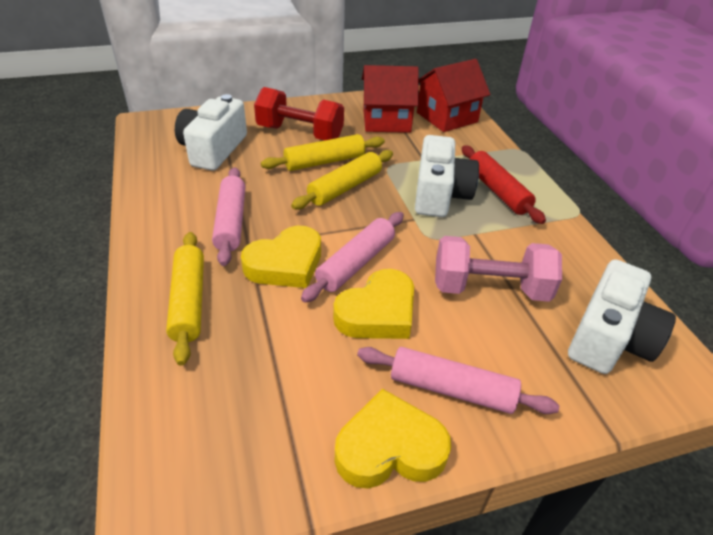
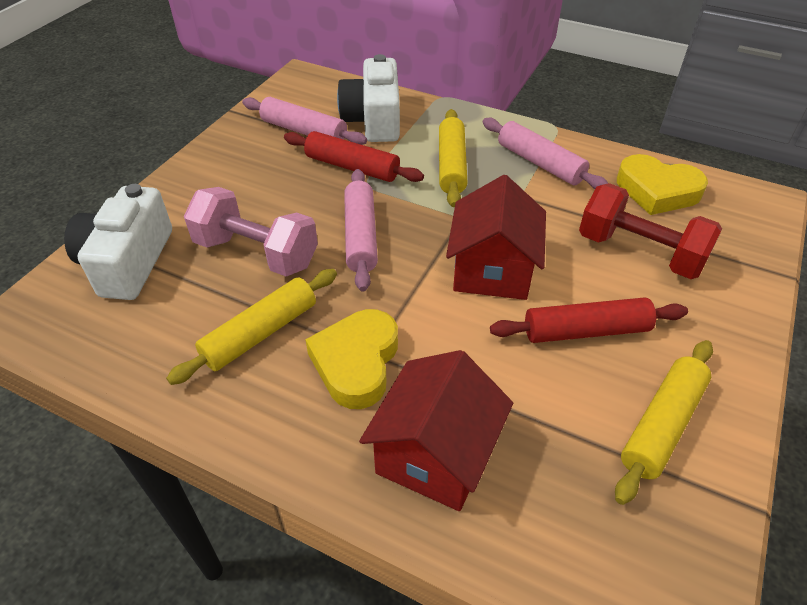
red rolling pin: 1 -> 2
white camera: 3 -> 2
yellow heart: 3 -> 2

